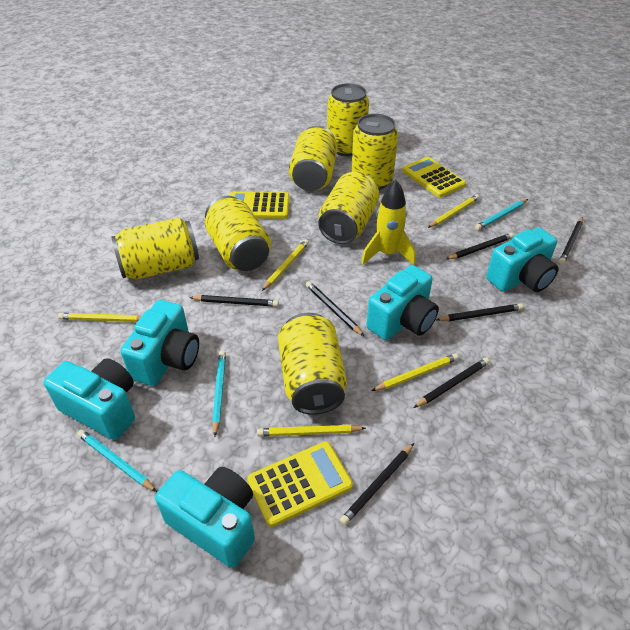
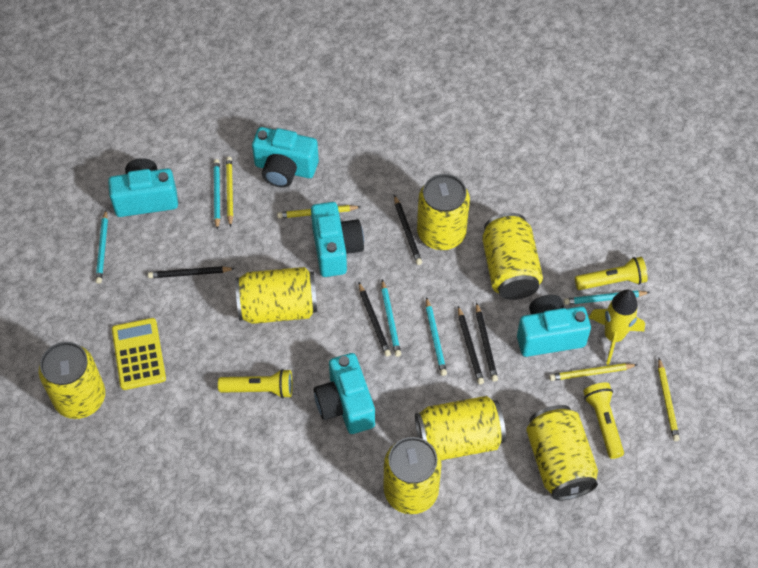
black pencil: 7 -> 5
turquoise pencil: 3 -> 5
yellow calculator: 3 -> 1
yellow flashlight: 0 -> 3
yellow pencil: 5 -> 4

